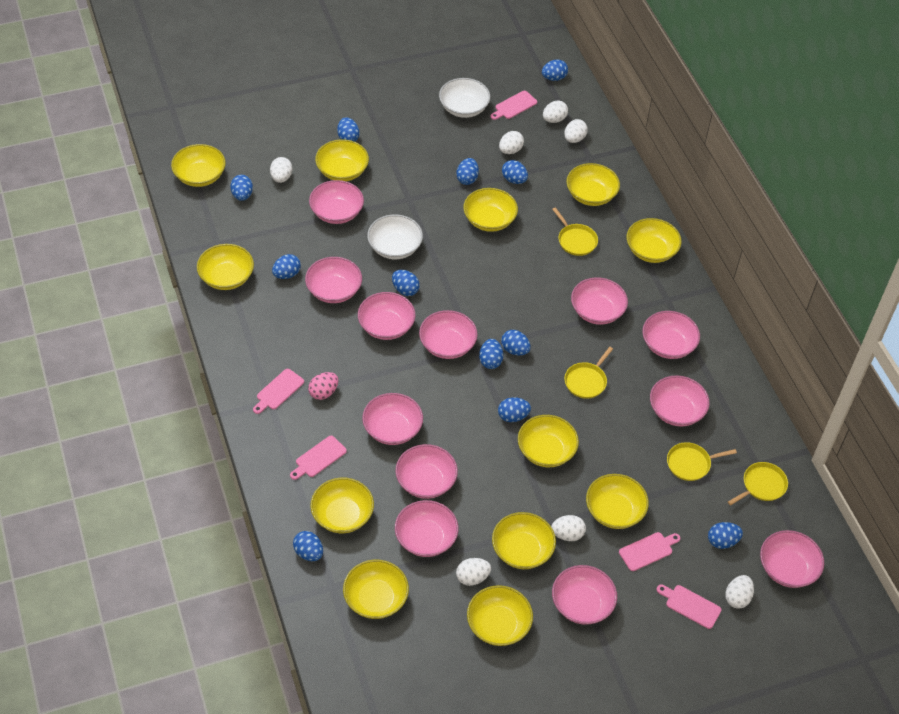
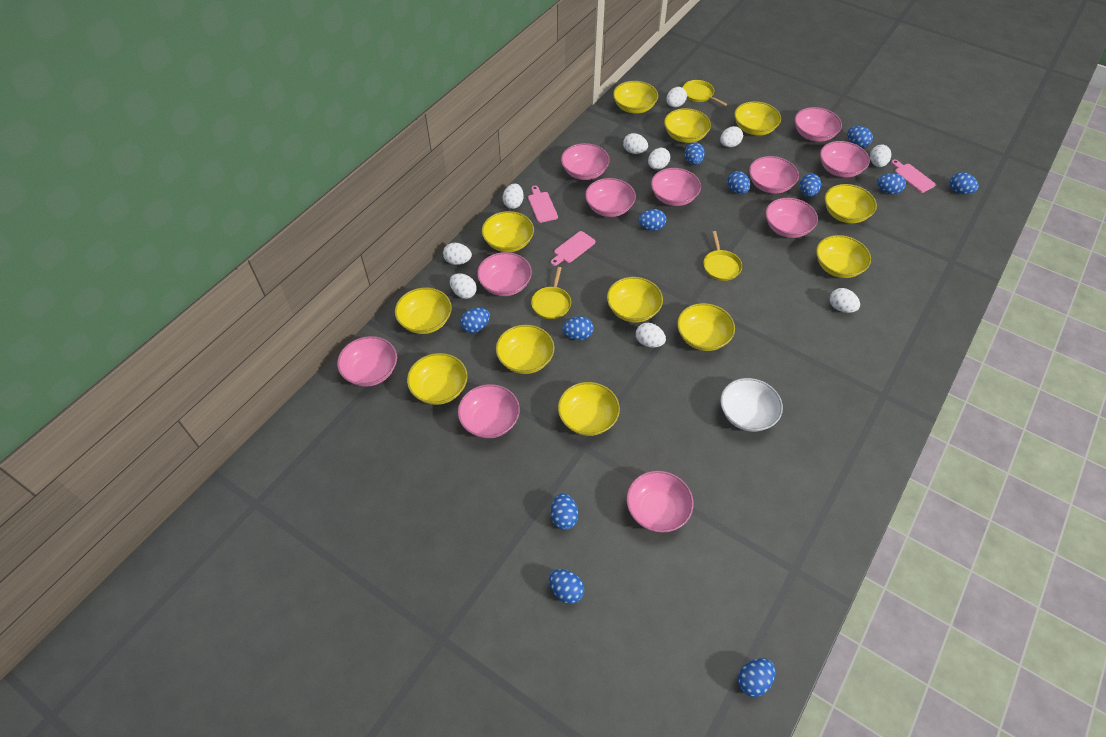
pink bowl: 12 -> 11
pink cutting board: 5 -> 3
pink egg: 1 -> 0
white bowl: 2 -> 1
white egg: 7 -> 10
yellow pan: 4 -> 3

